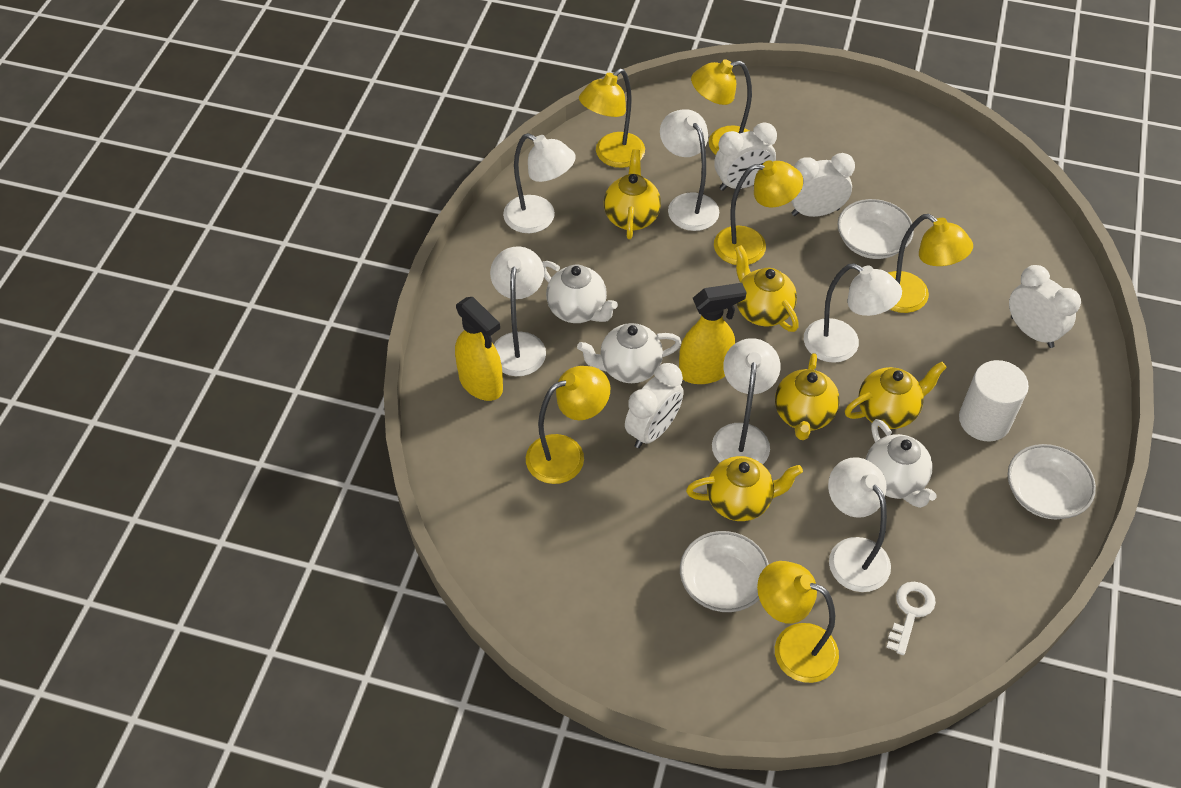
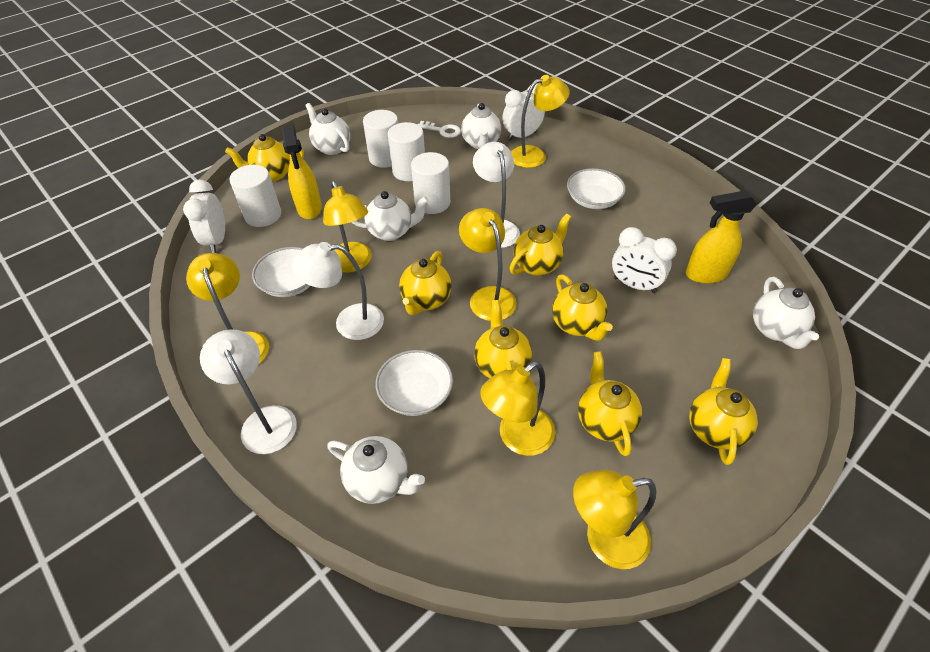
white clock: 4 -> 3
white cylinder: 1 -> 4
white lamp: 6 -> 3
white teapot: 3 -> 5
yellow teapot: 5 -> 7

